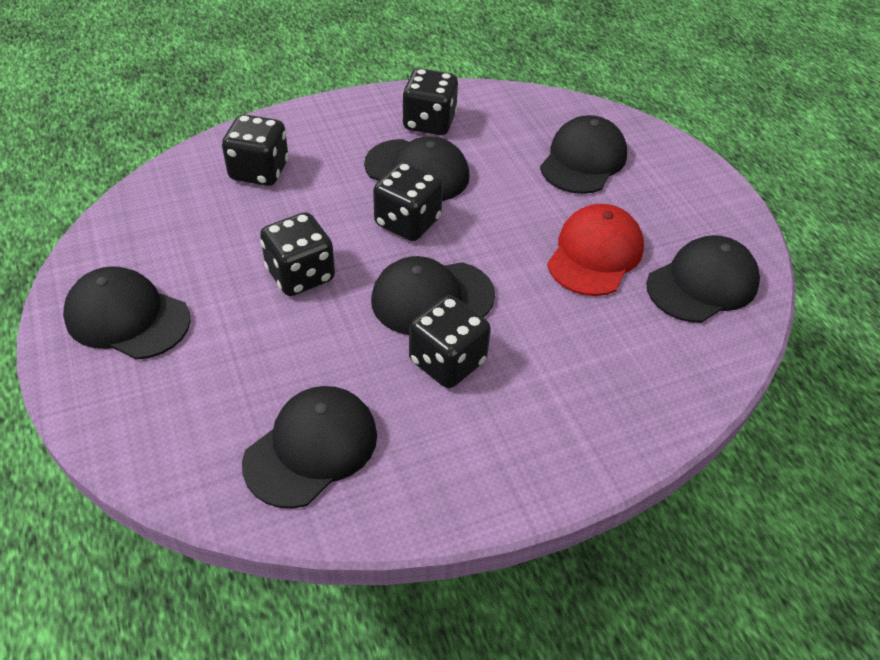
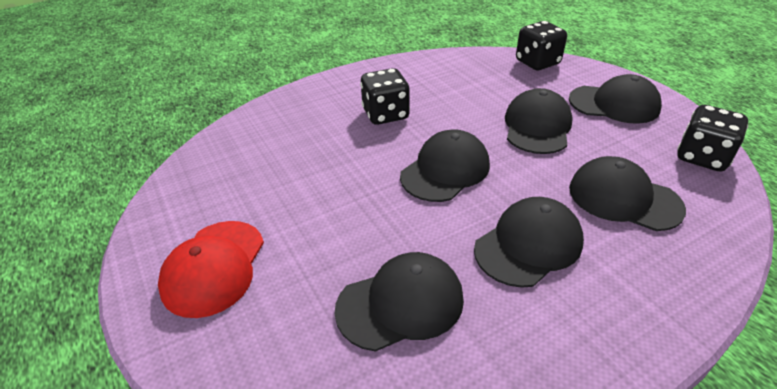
black dice: 5 -> 3

